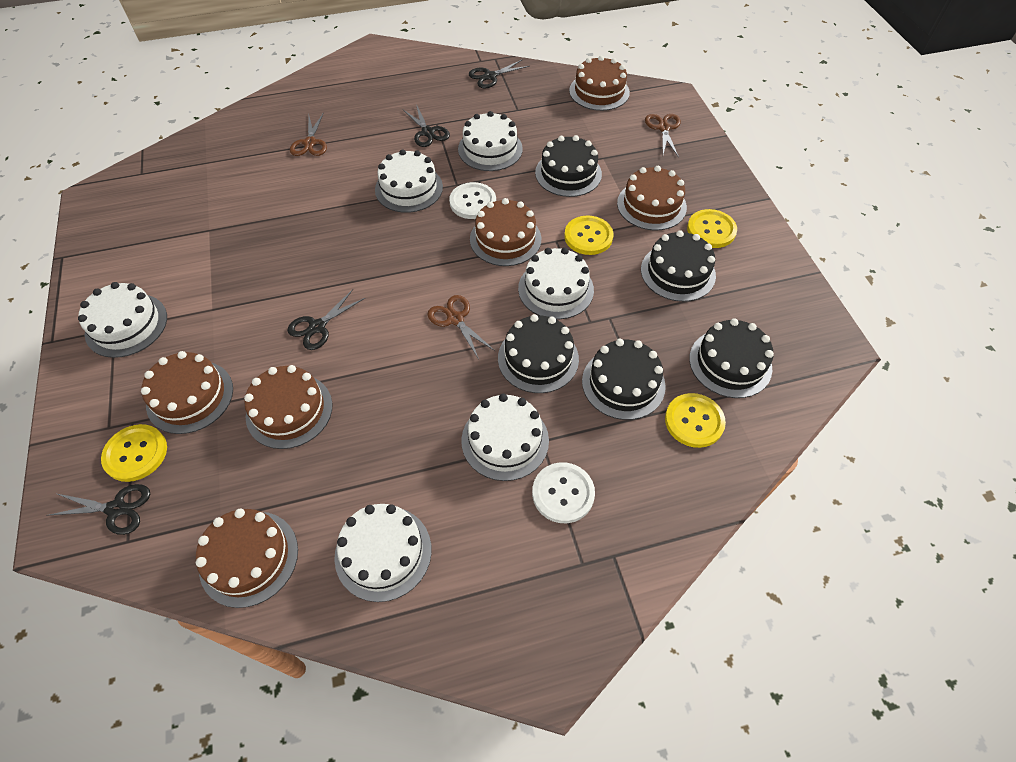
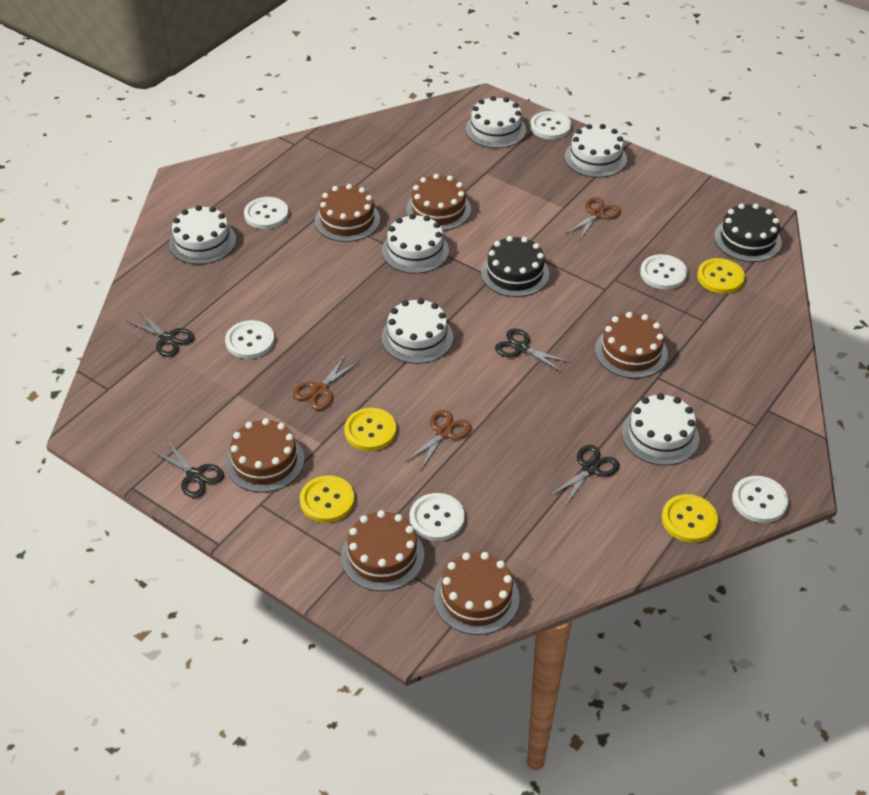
black cake: 5 -> 2
white button: 2 -> 6

